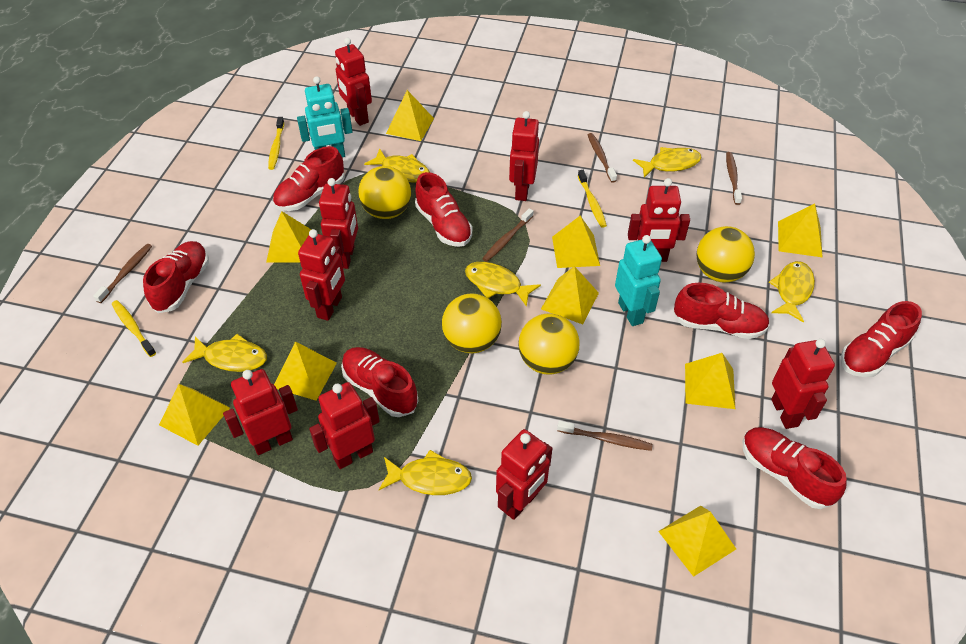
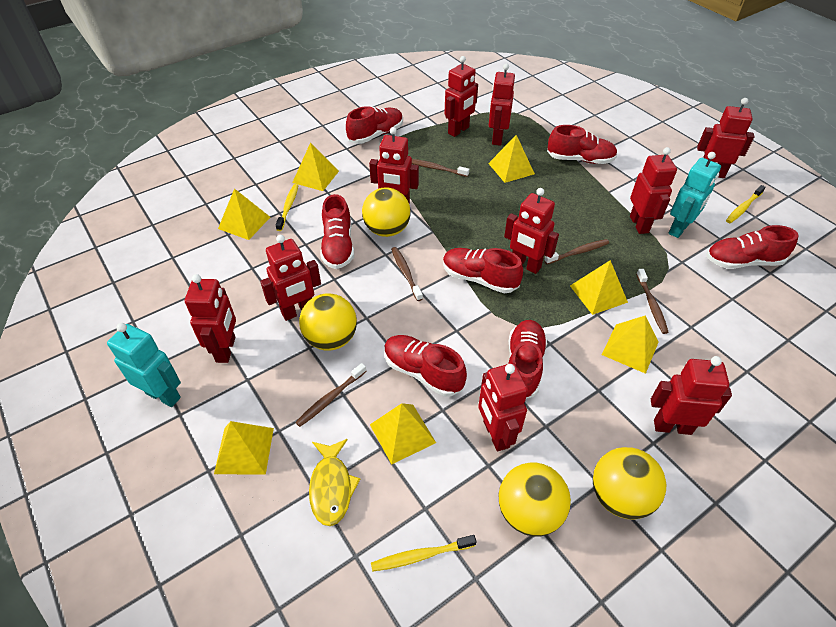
red robot: 9 -> 10
yellow fish: 6 -> 1
yellow pyramid: 9 -> 7

